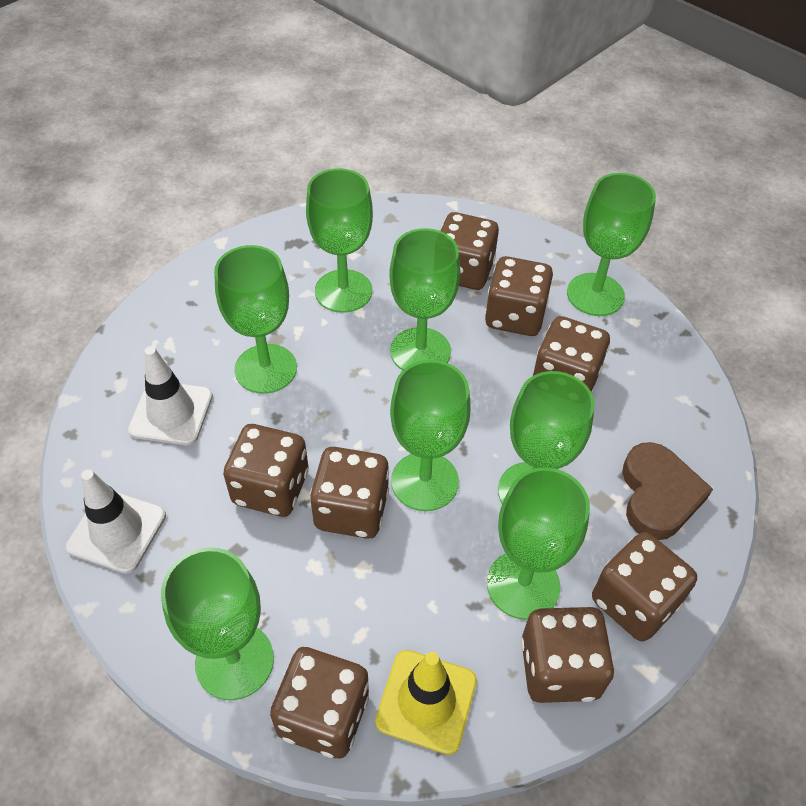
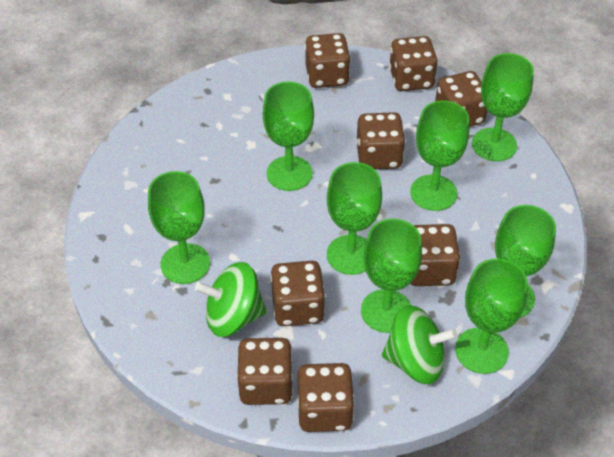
brown heart: 1 -> 0
green spinning top: 0 -> 2
white traffic cone: 2 -> 0
yellow traffic cone: 1 -> 0

